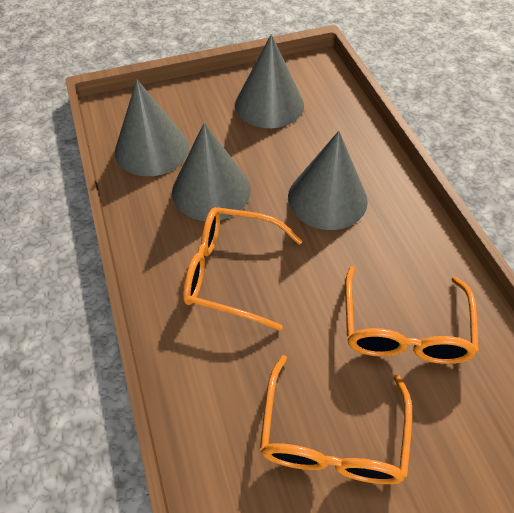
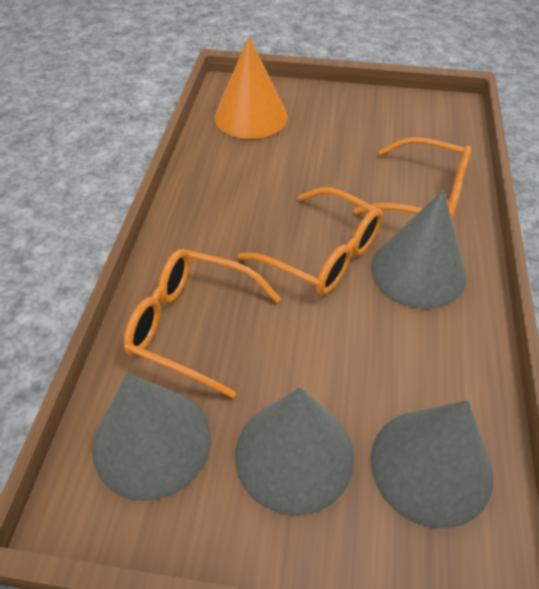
orange cone: 0 -> 1

